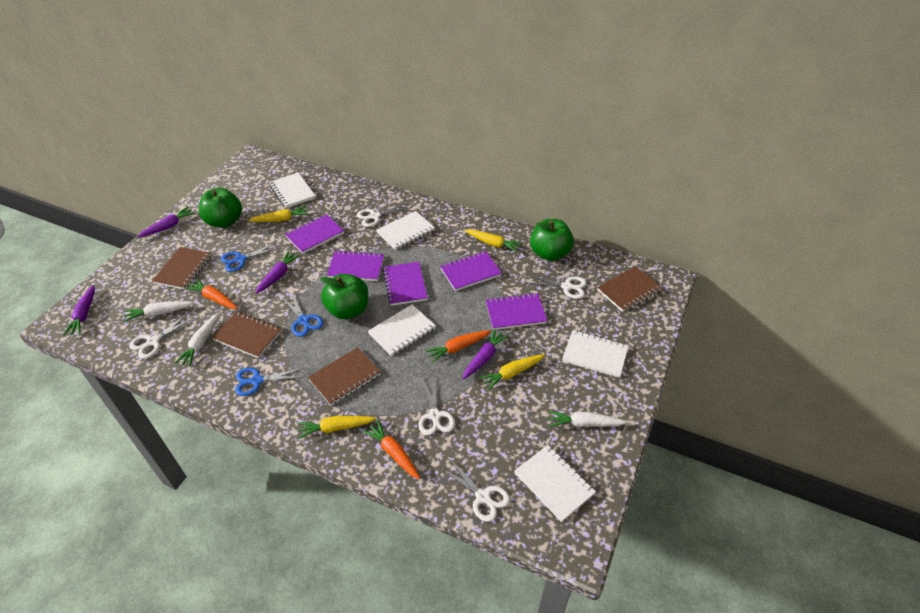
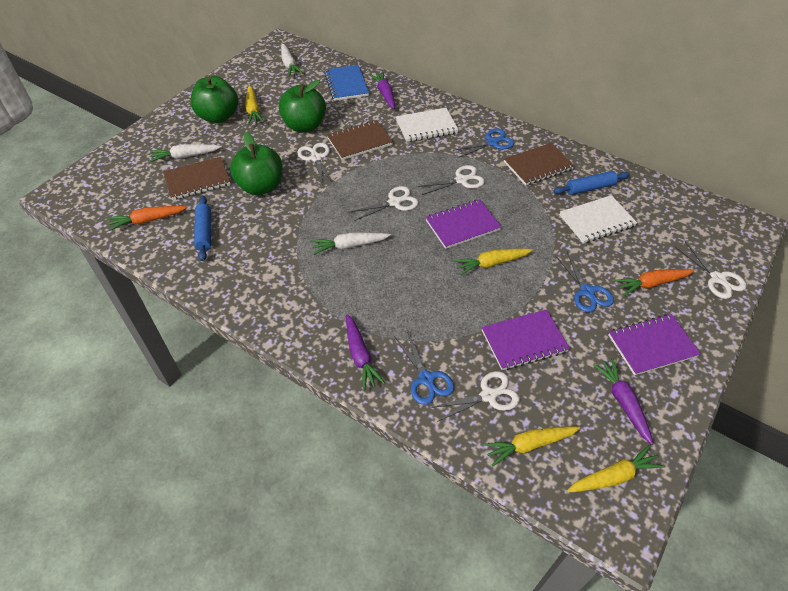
blue notebook: 0 -> 1
blue rolling pin: 0 -> 2
brown notebook: 4 -> 3
orange carrot: 3 -> 2
purple carrot: 4 -> 3
purple notebook: 5 -> 3
white notebook: 5 -> 2

